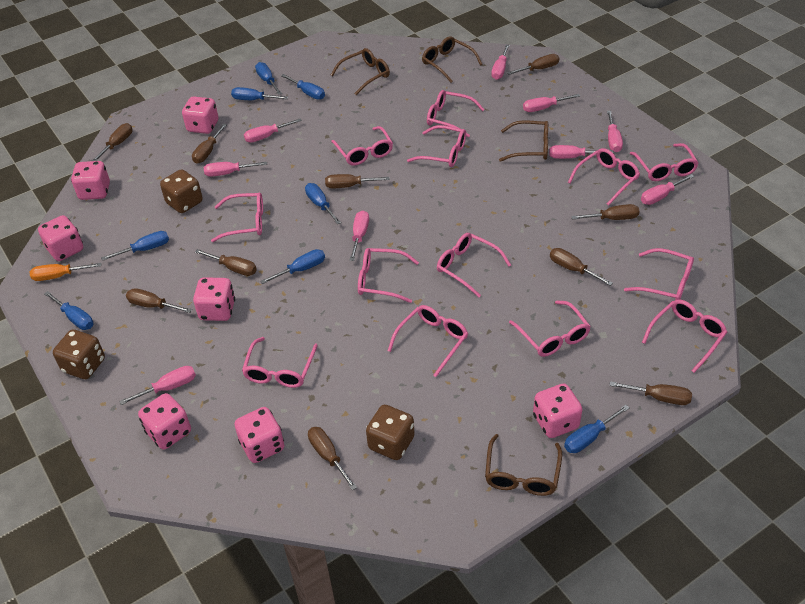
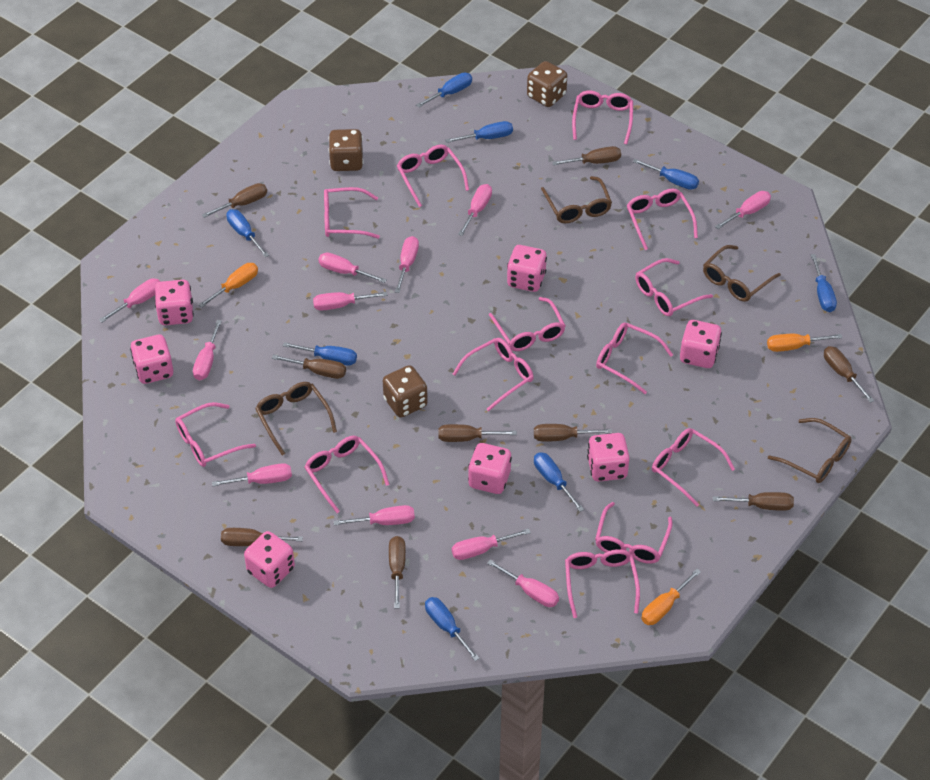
brown screwdriver: 10 -> 9
orange screwdriver: 1 -> 3
pink screwdriver: 9 -> 11

